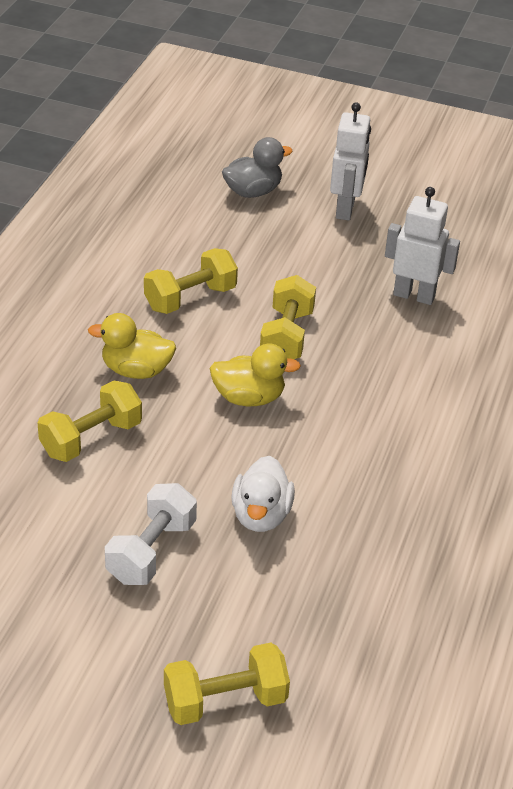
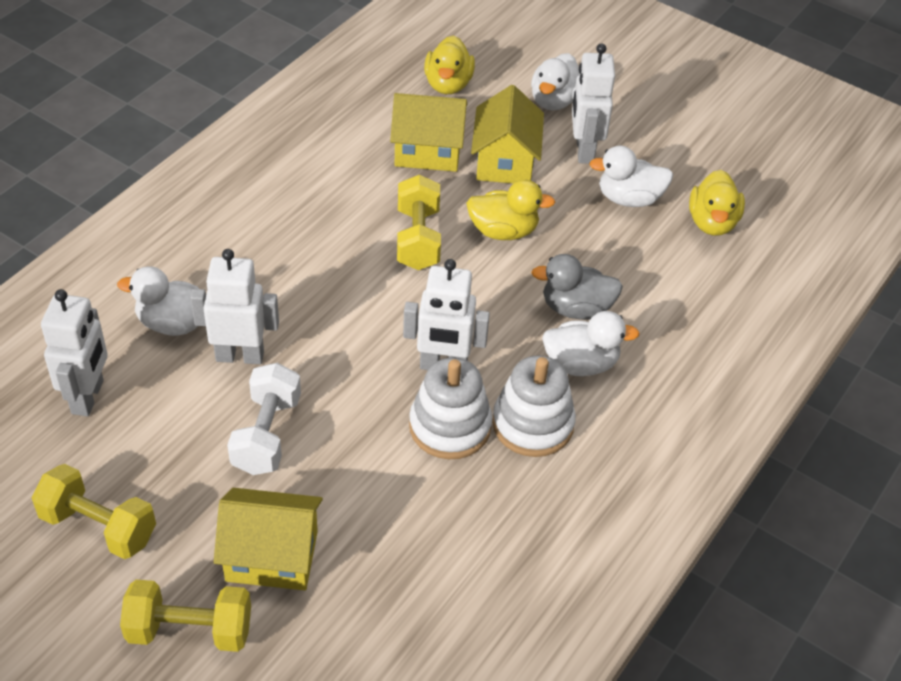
white duck: 1 -> 4
white robot: 2 -> 4
white stacking toy: 0 -> 2
yellow duck: 2 -> 3
yellow dumbbell: 4 -> 3
yellow house: 0 -> 3

